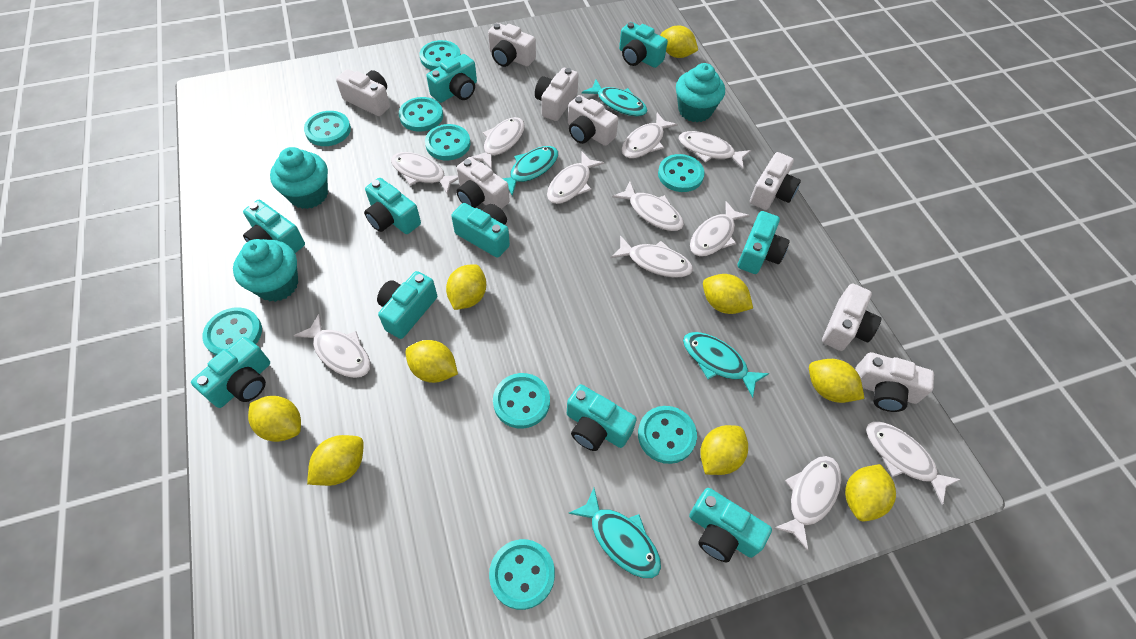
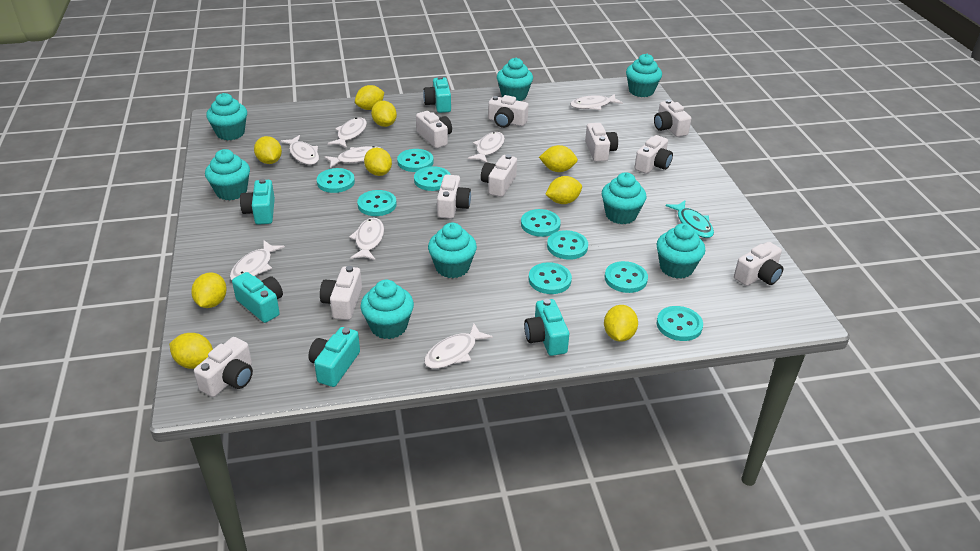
turquoise camera: 10 -> 5
turquoise cupcake: 3 -> 8
turquoise fish: 4 -> 1
white camera: 8 -> 10
white fish: 11 -> 8

